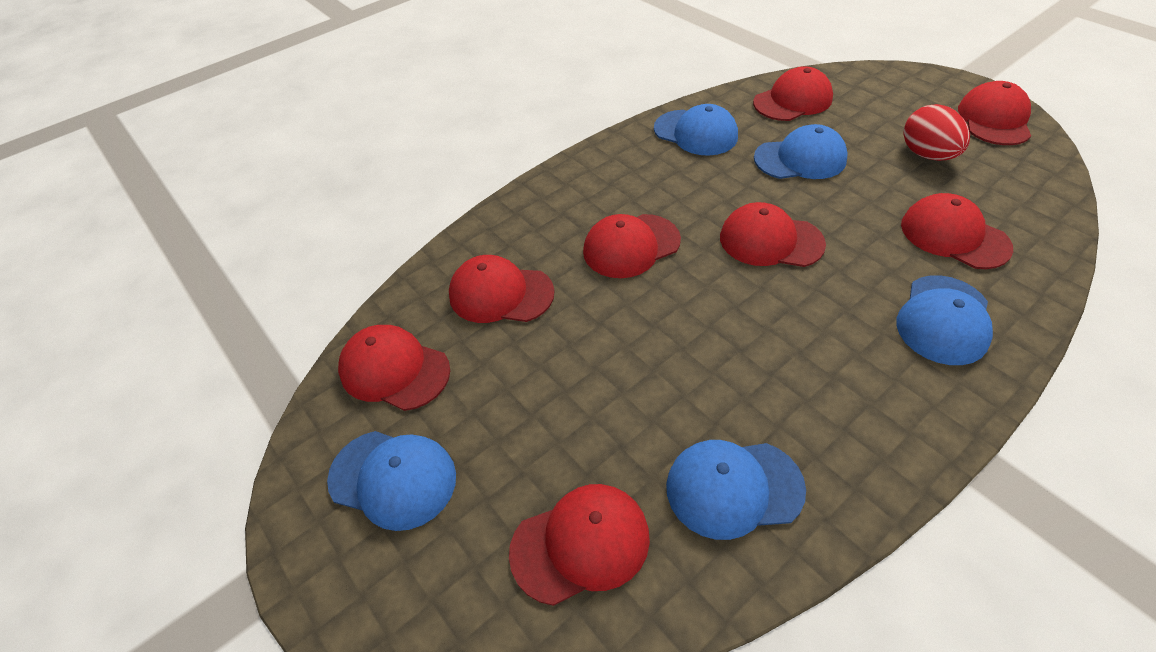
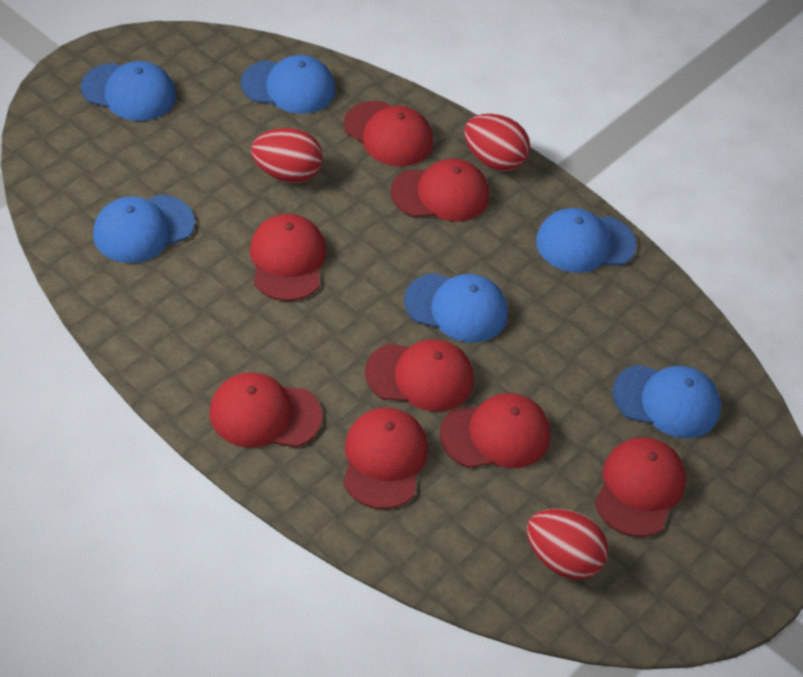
blue cap: 5 -> 6
red egg: 1 -> 3

